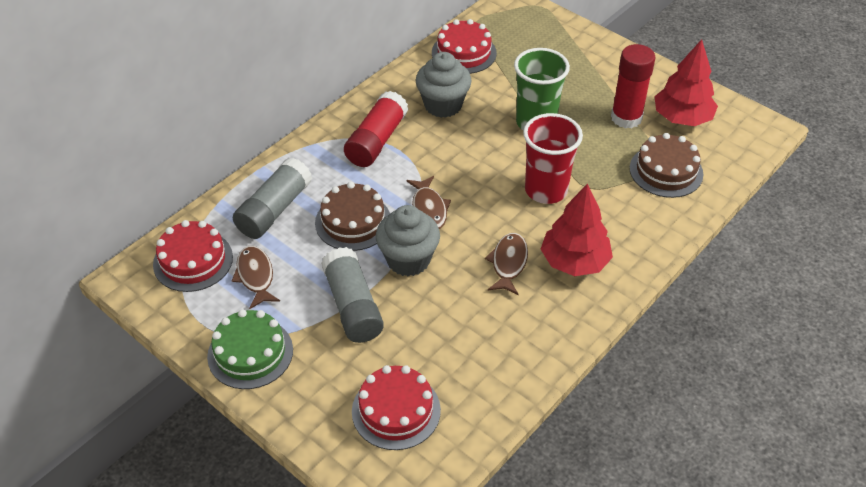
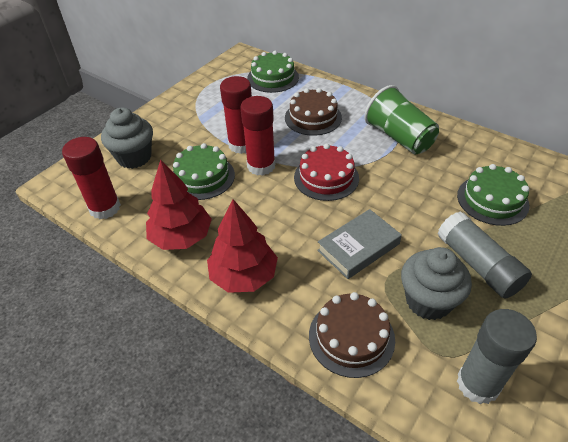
brown fish: 3 -> 0
green cake: 1 -> 3
grey book: 0 -> 1
red cake: 3 -> 1
red cup: 1 -> 0
red glue stick: 2 -> 3

